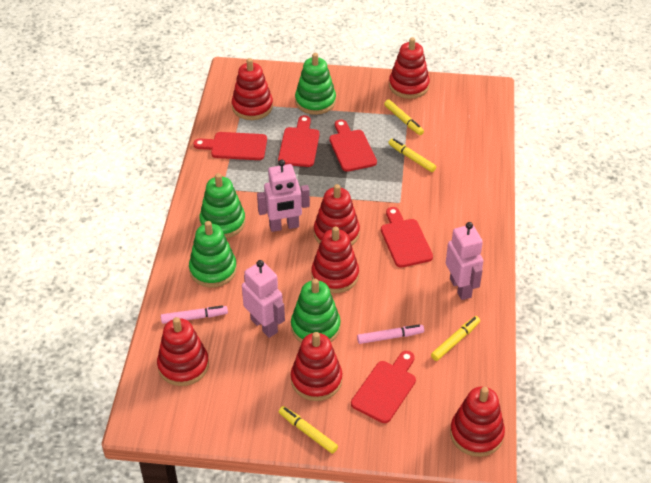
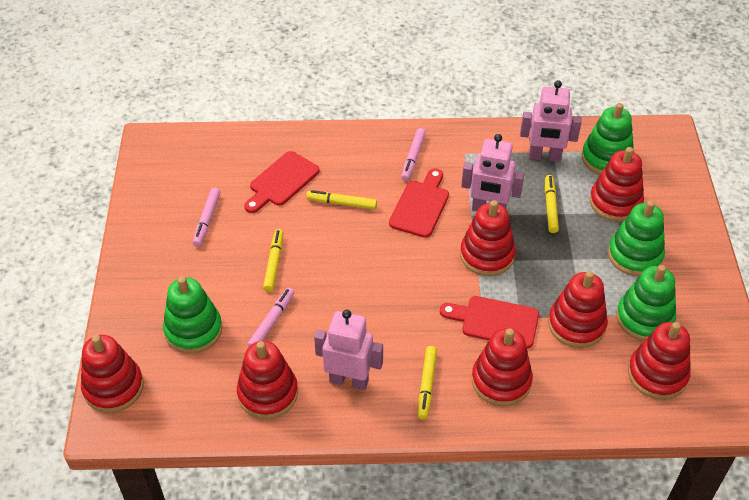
pink marker: 2 -> 3
red cutting board: 5 -> 3

